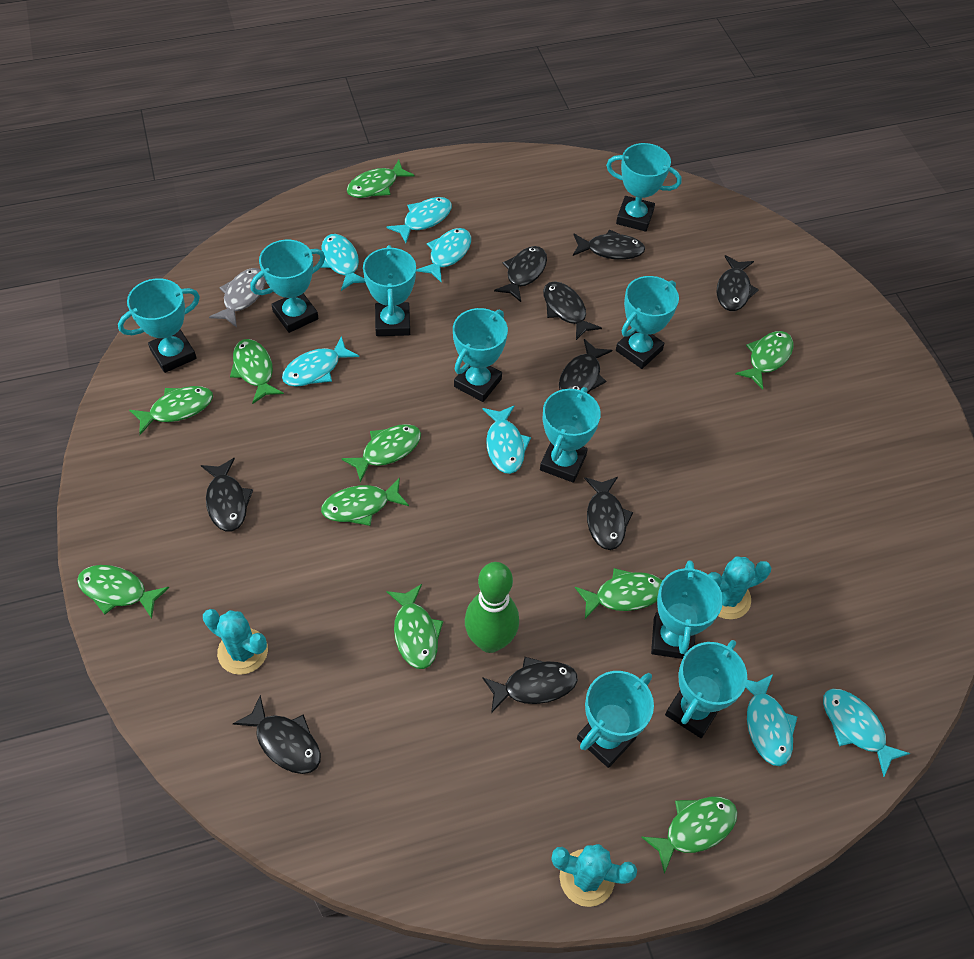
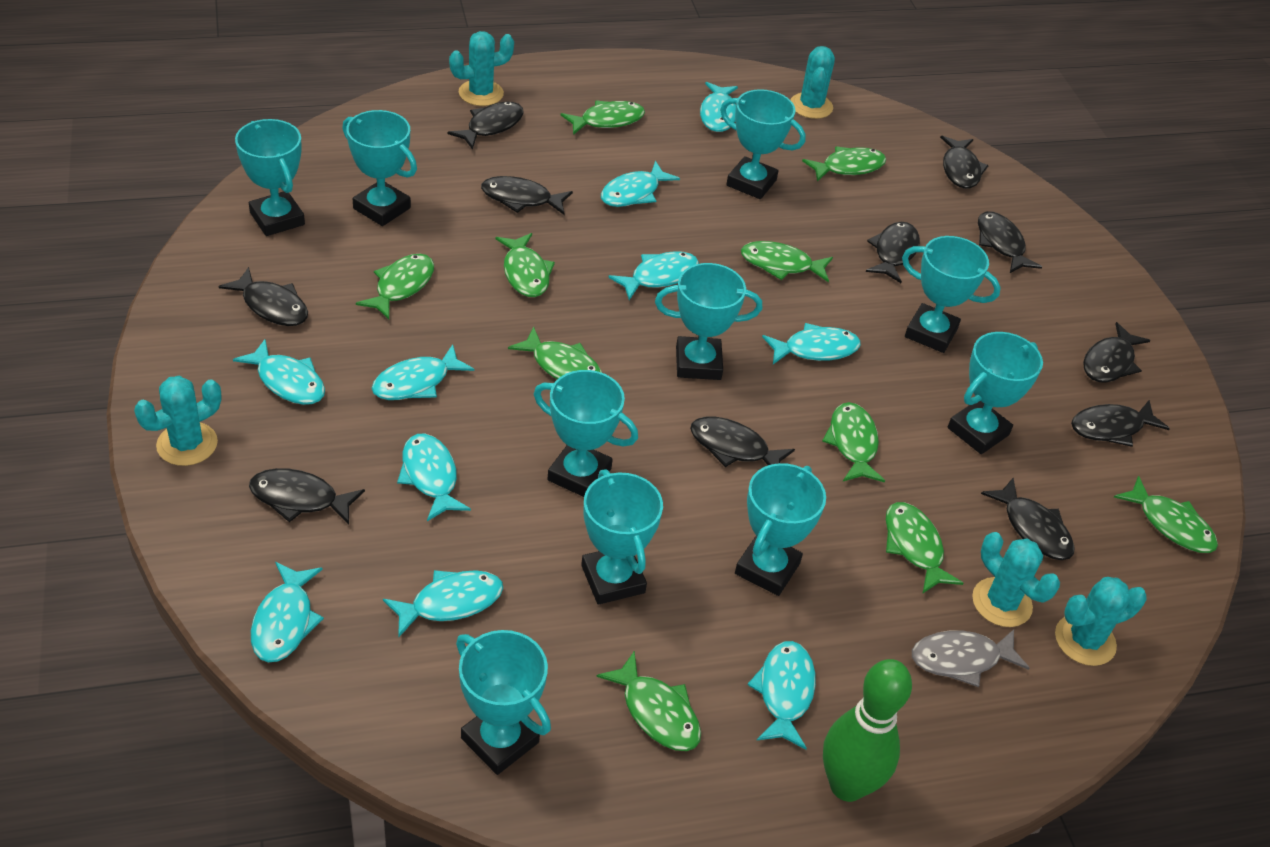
black fish: 9 -> 11
turquoise cactus: 3 -> 5
turquoise fish: 7 -> 10

